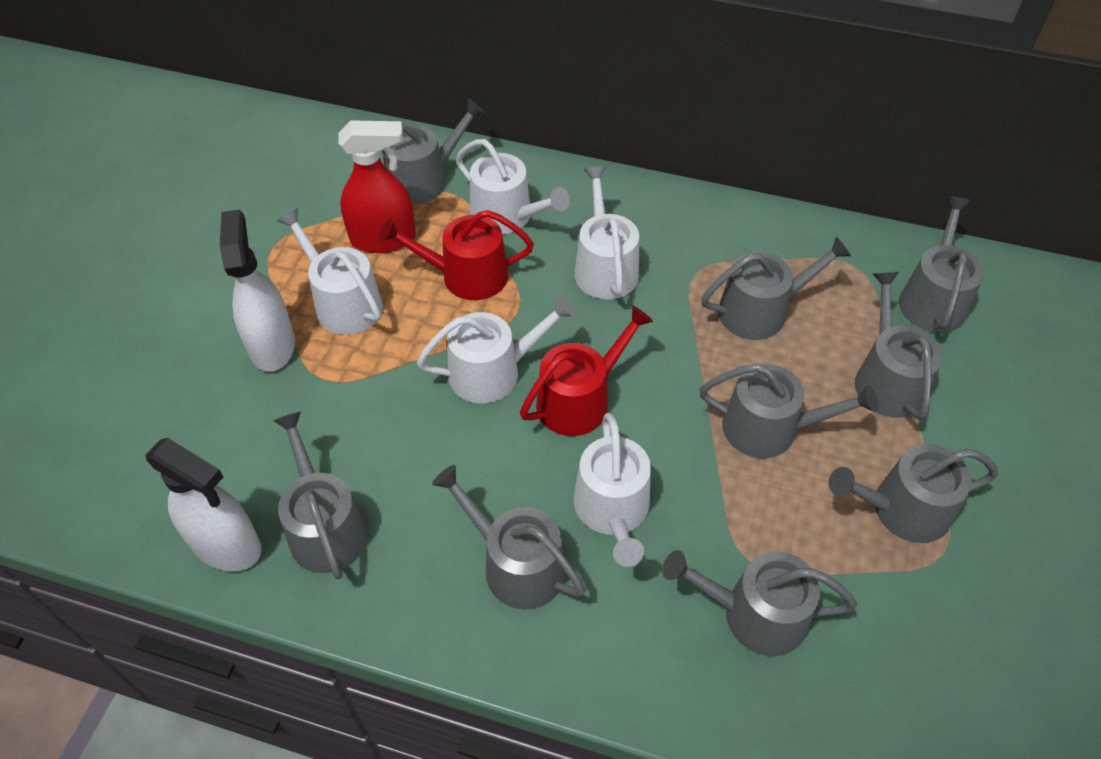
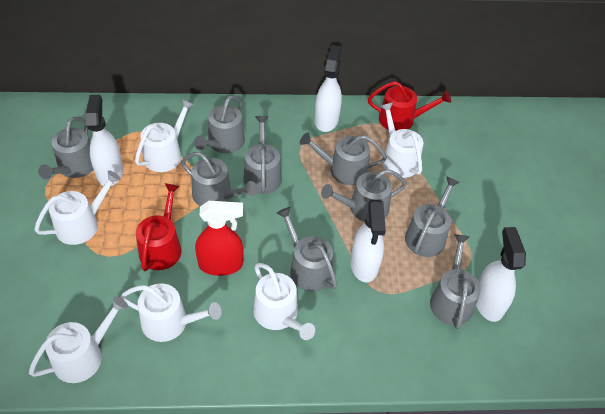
white spray bottle: 2 -> 4
white watering can: 5 -> 6

